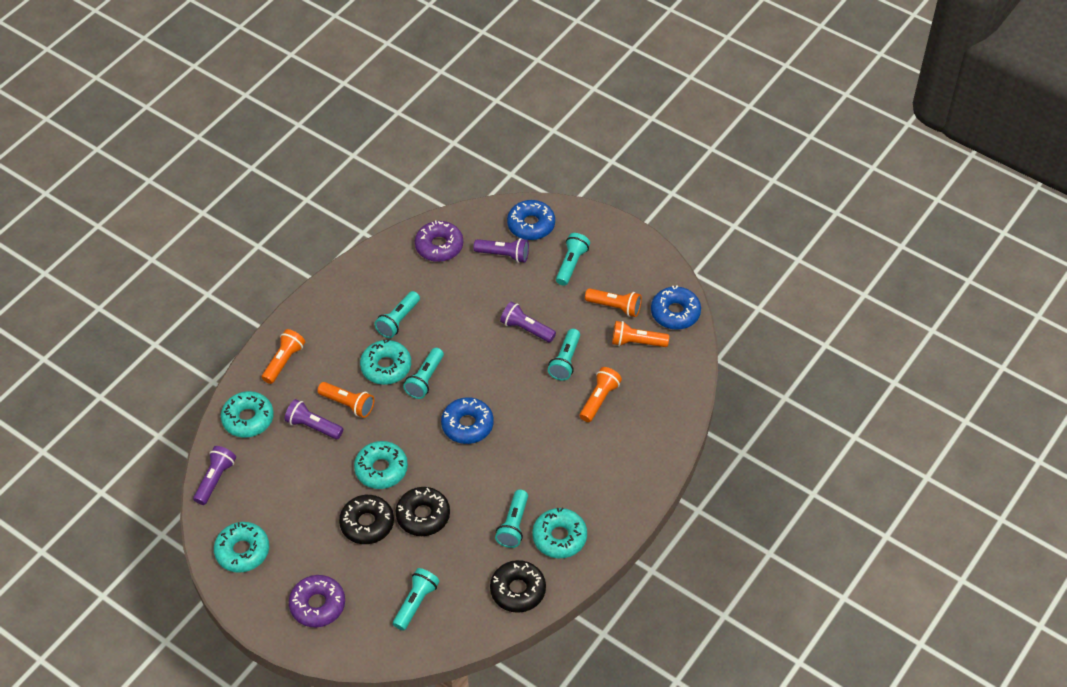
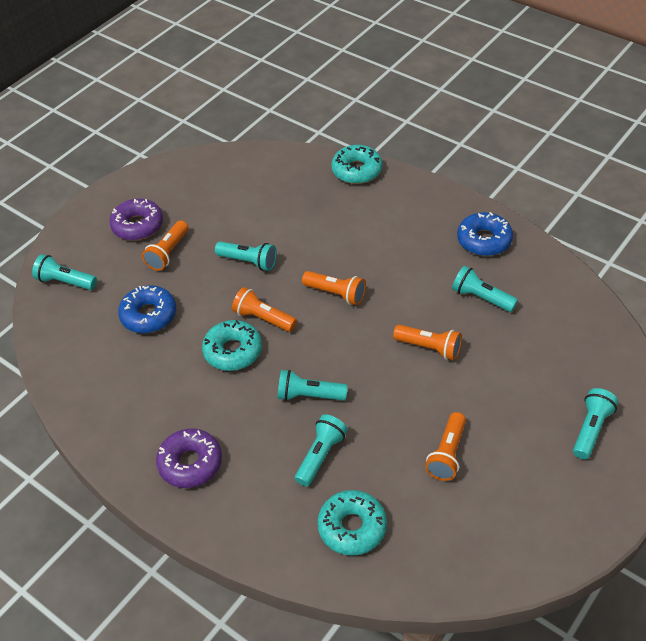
black donut: 3 -> 0
blue donut: 3 -> 2
purple flashlight: 4 -> 0
turquoise donut: 5 -> 3

